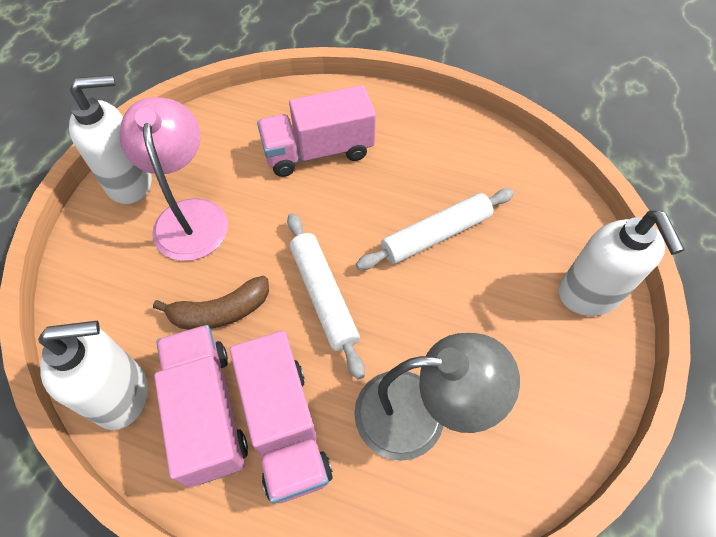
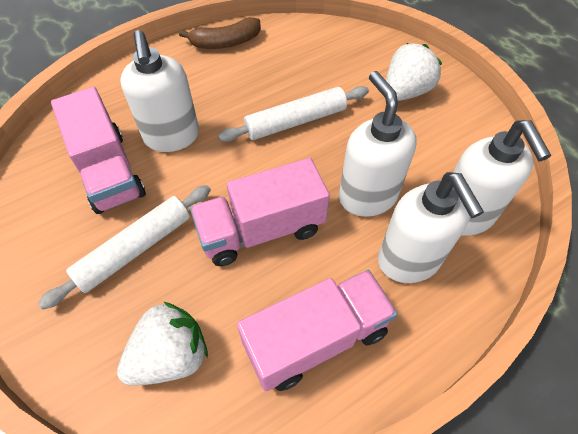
grey lamp: 1 -> 0
pink lamp: 1 -> 0
white soap dispenser: 3 -> 4
white strawberry: 0 -> 2

